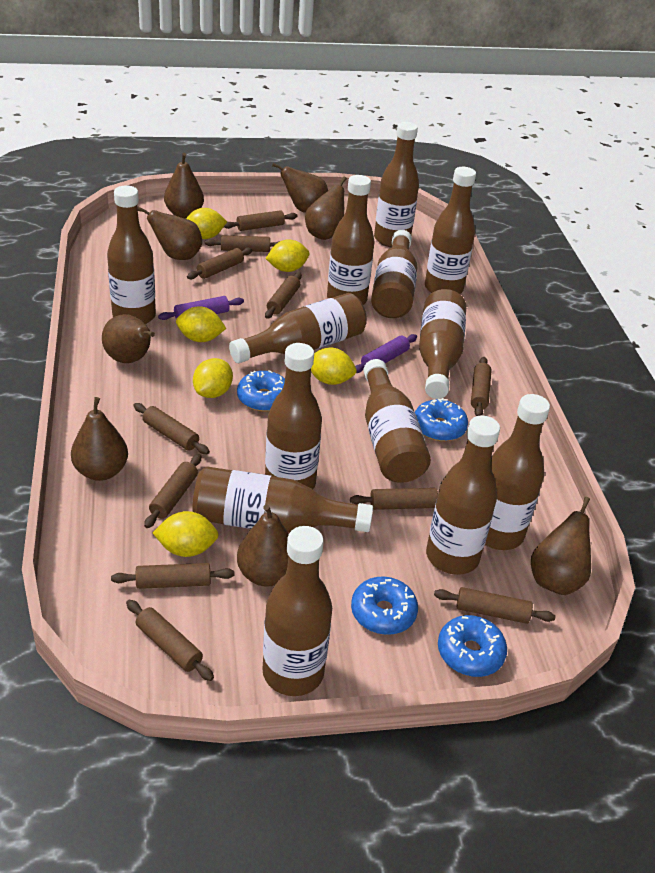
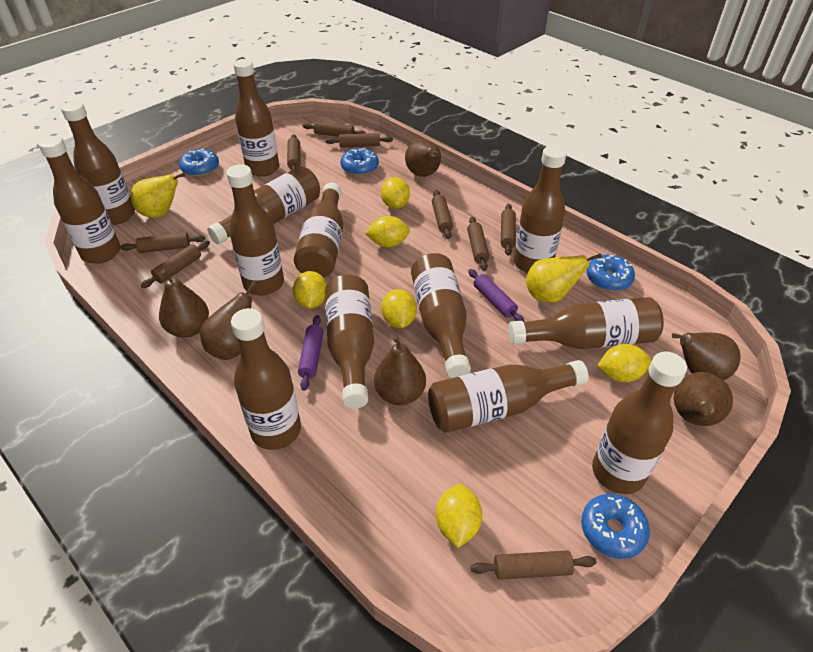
brown pear: 8 -> 6
brown rolling pin: 11 -> 9
yellow pear: 0 -> 2

